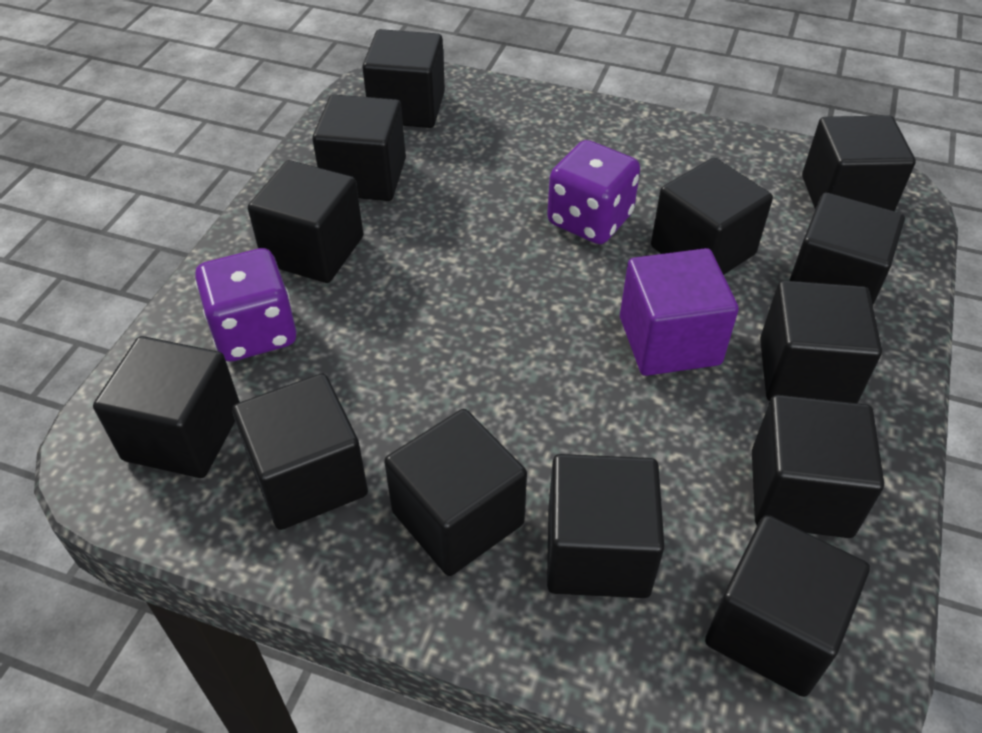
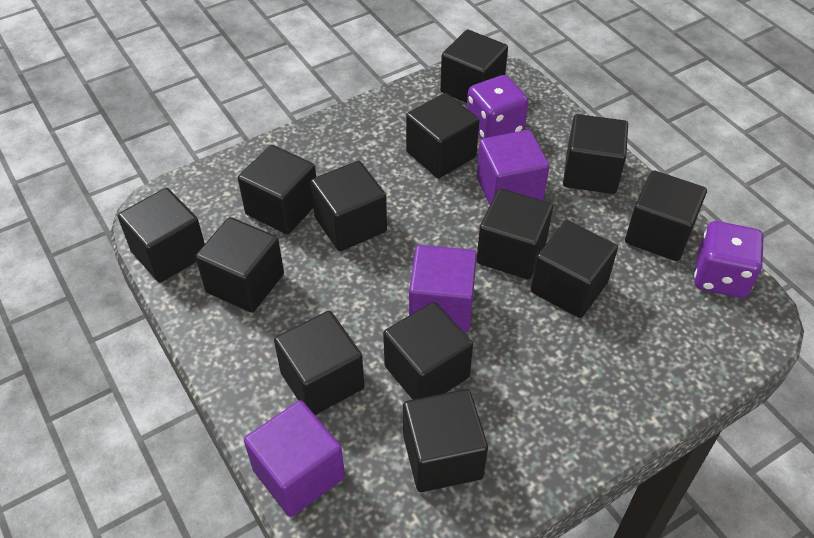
purple cube: 1 -> 3

